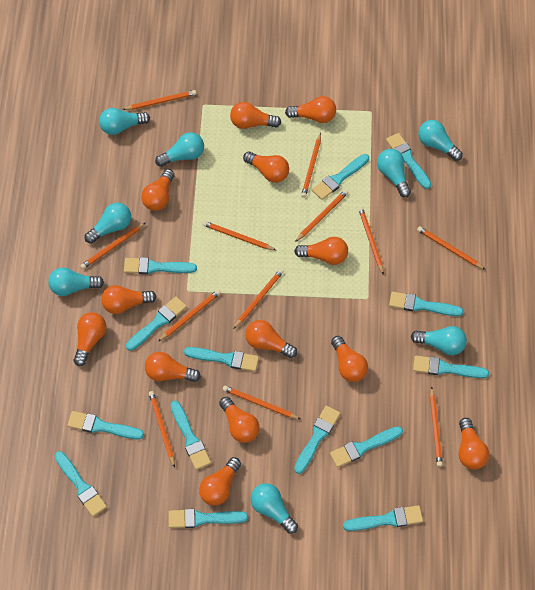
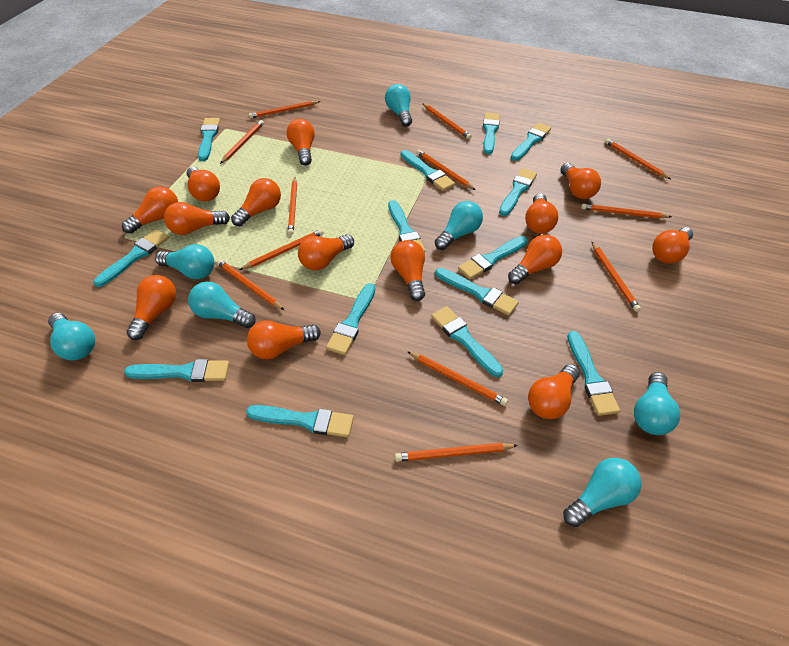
orange light bulb: 13 -> 14
turquoise light bulb: 8 -> 7

